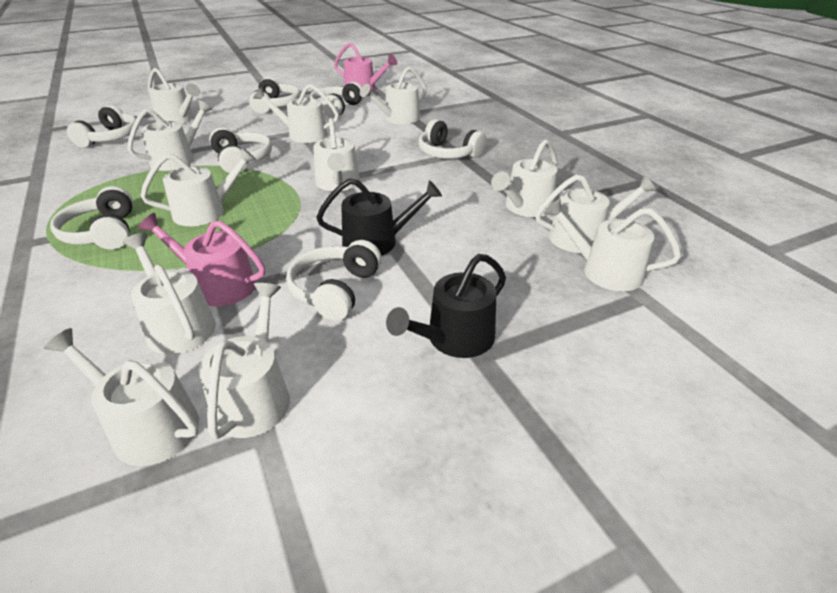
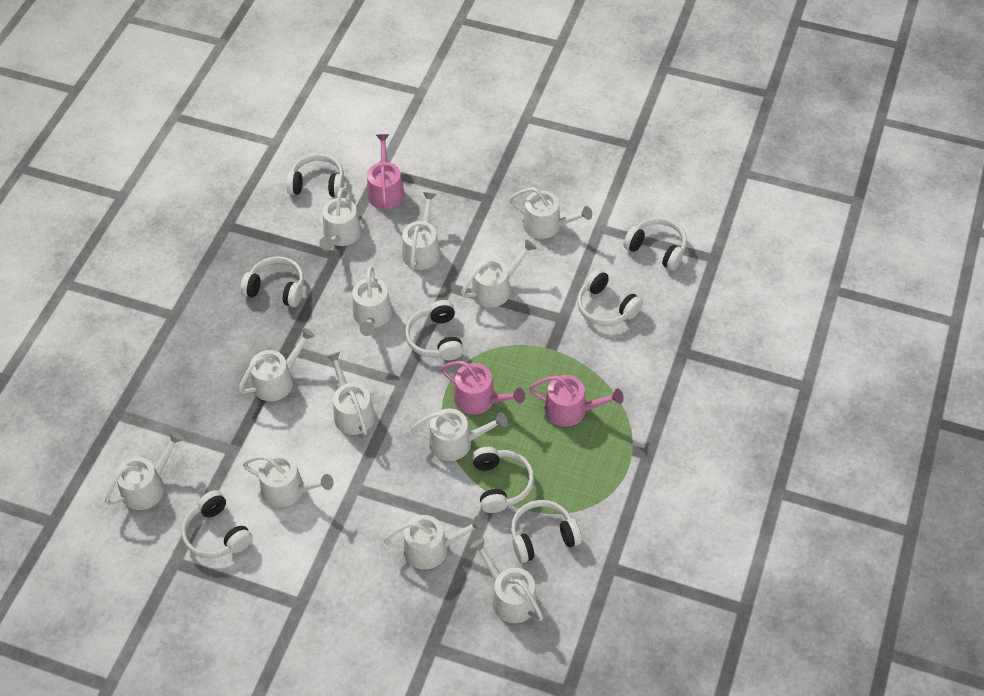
black watering can: 2 -> 0
pink watering can: 2 -> 3
white headphones: 7 -> 8

